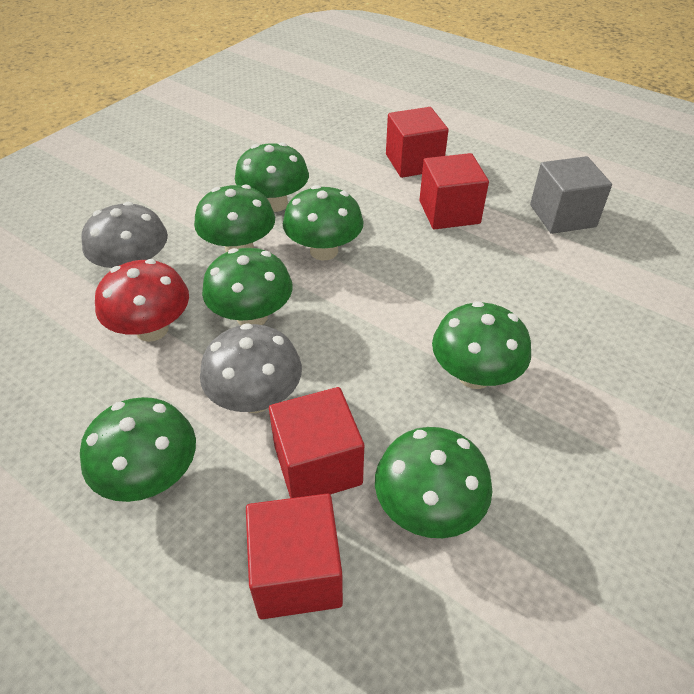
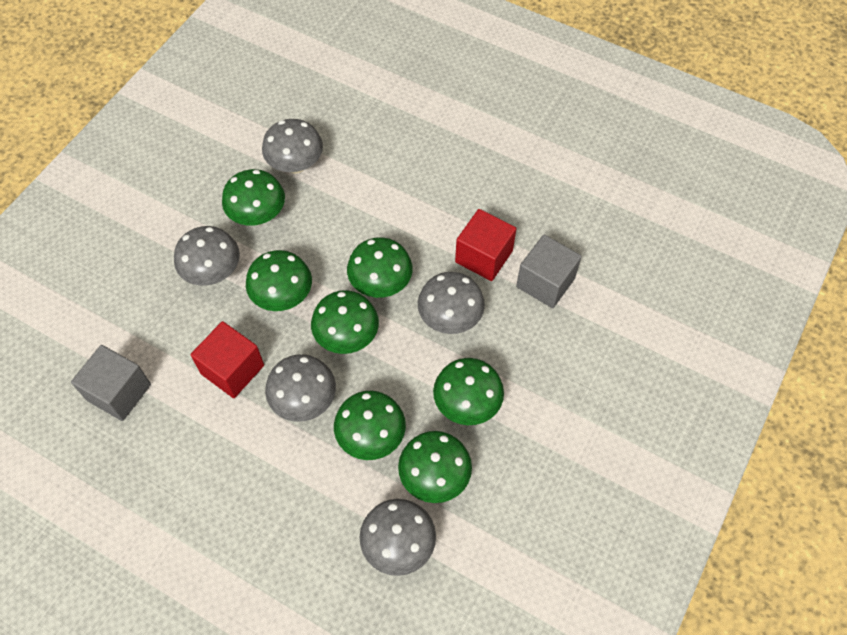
grey cube: 1 -> 2
grey mushroom: 2 -> 5
red cube: 4 -> 2
red mushroom: 1 -> 0

